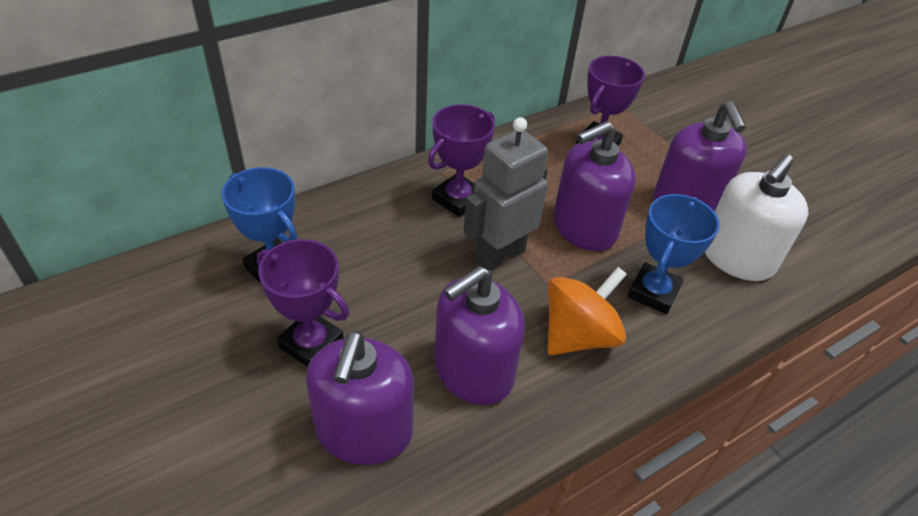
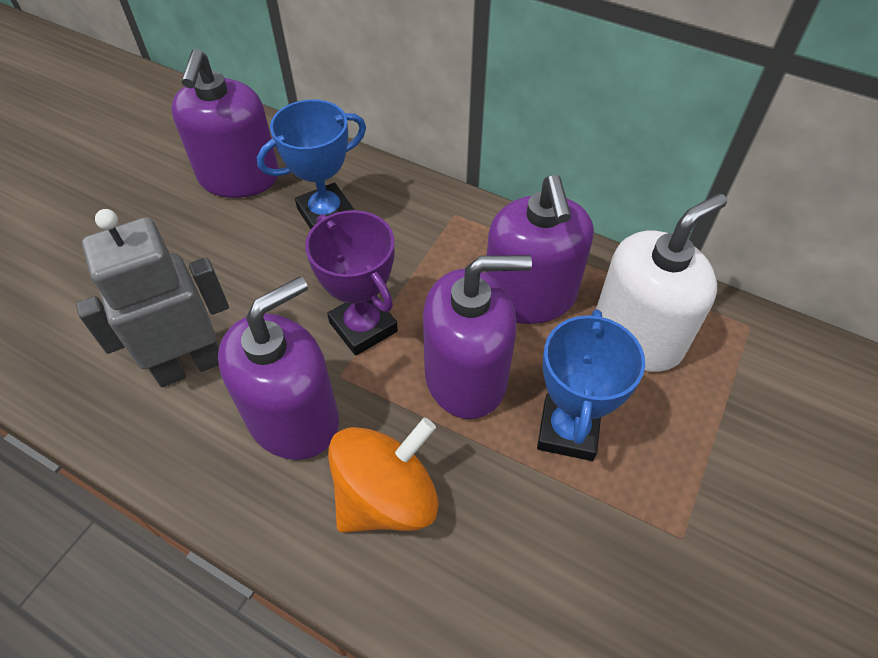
purple trophy: 3 -> 1

